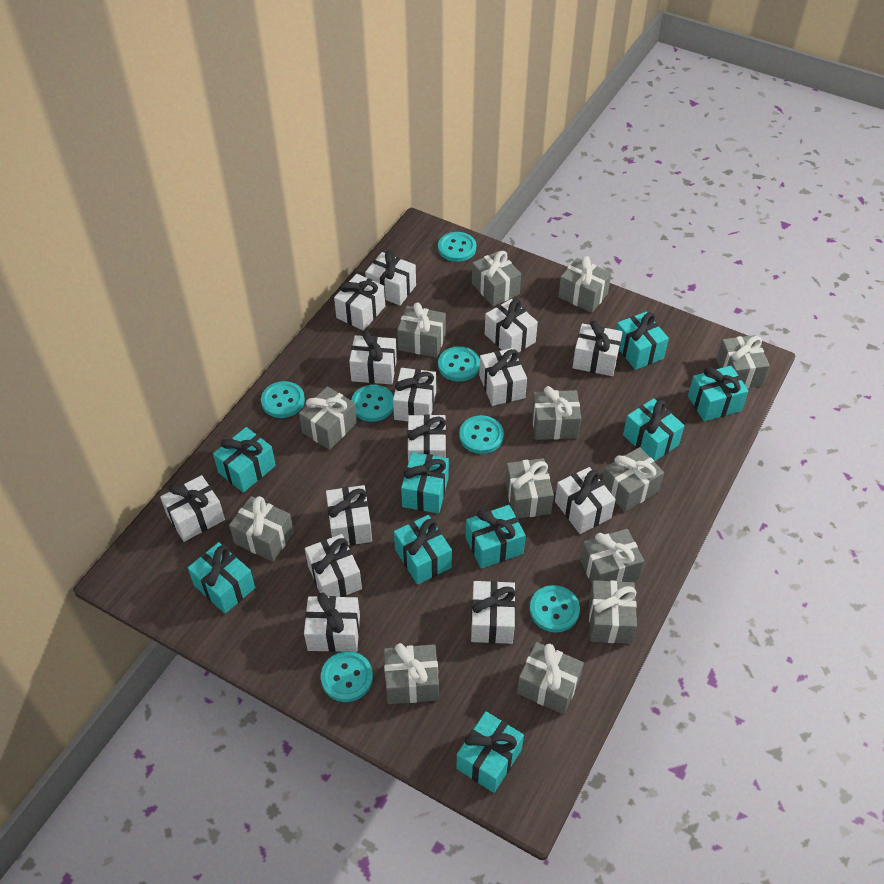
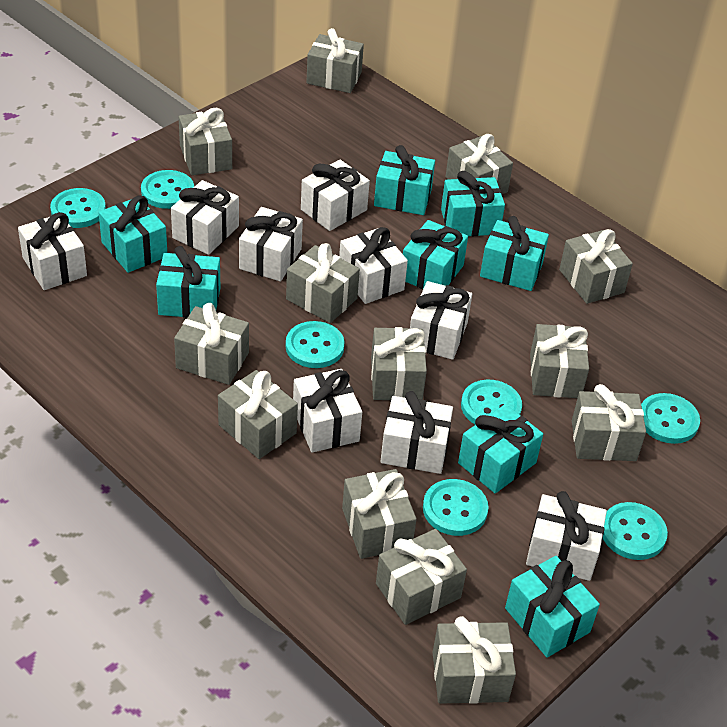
turquoise gift: 9 -> 8
white gift: 14 -> 9

